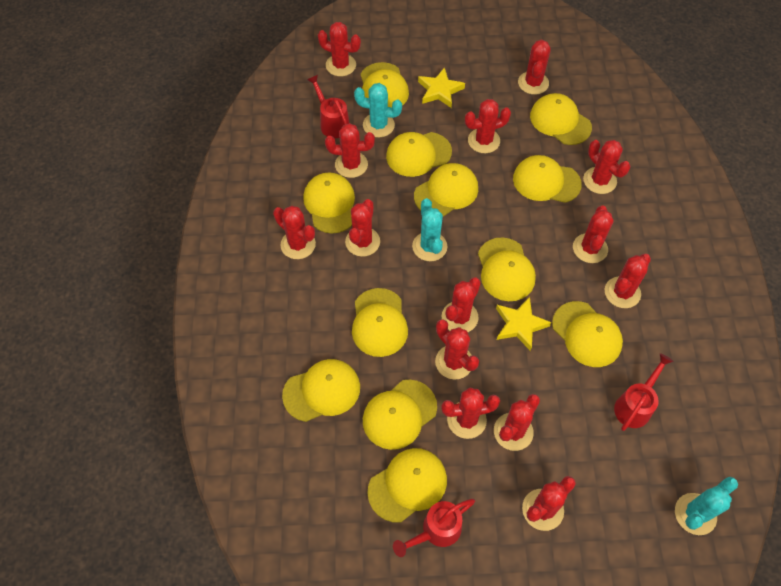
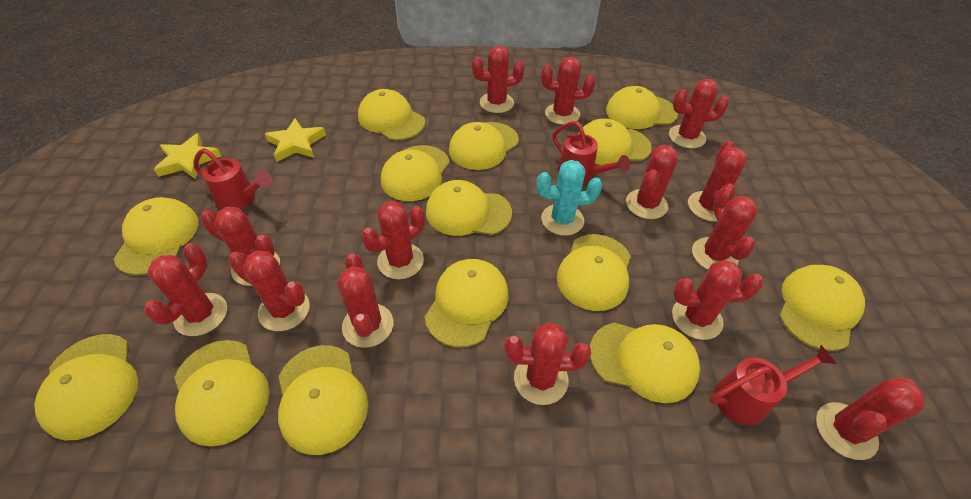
turquoise cactus: 3 -> 1
yellow cap: 12 -> 14

